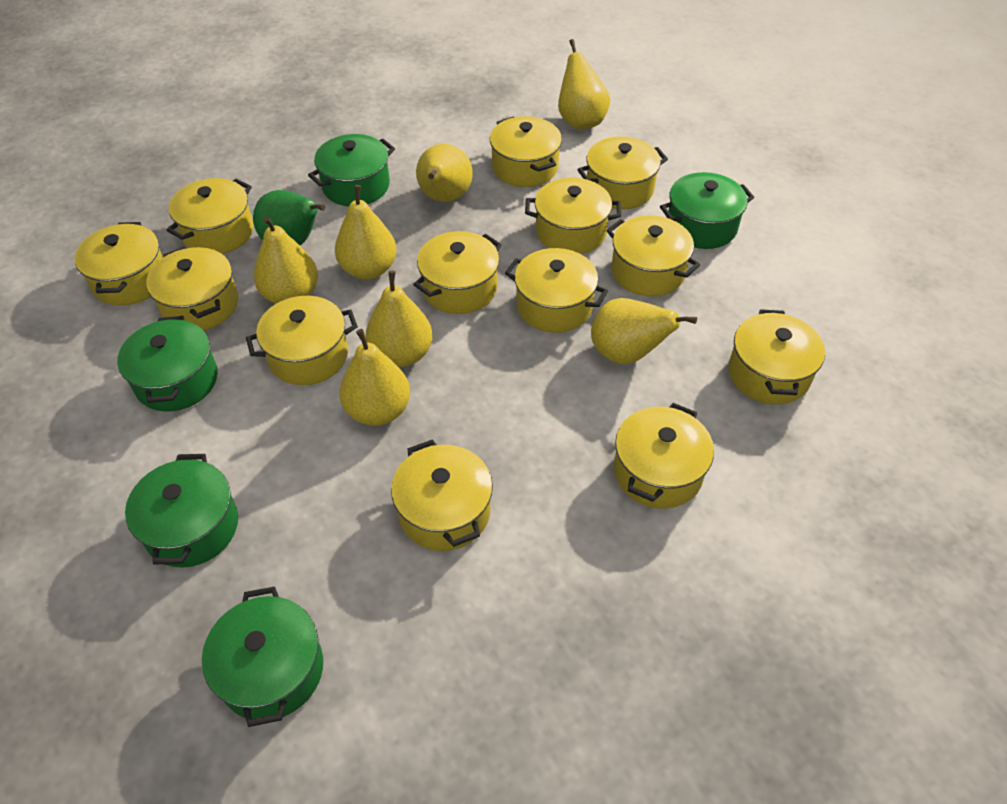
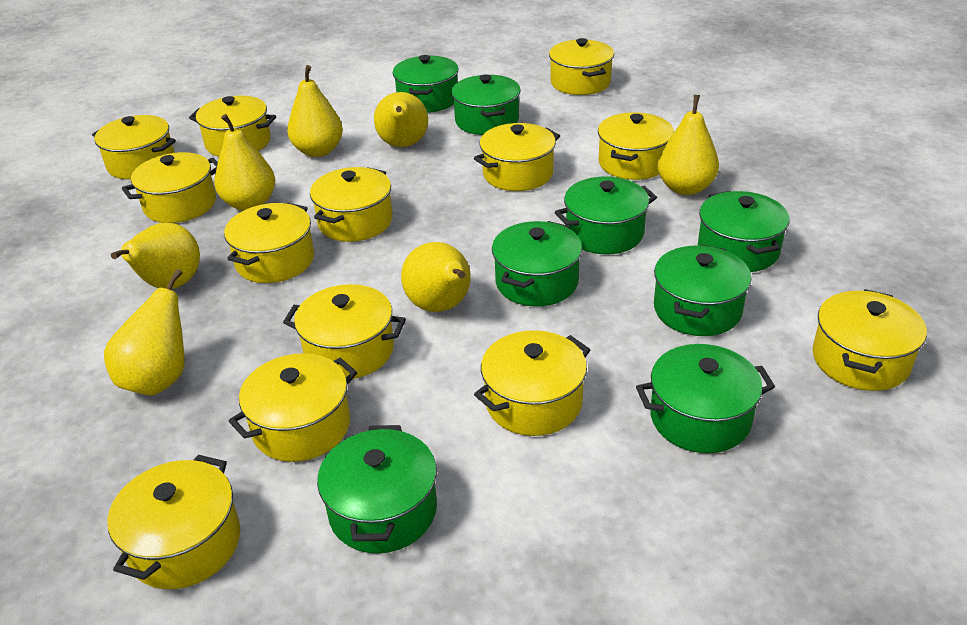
green pear: 1 -> 0
green pot: 5 -> 8

